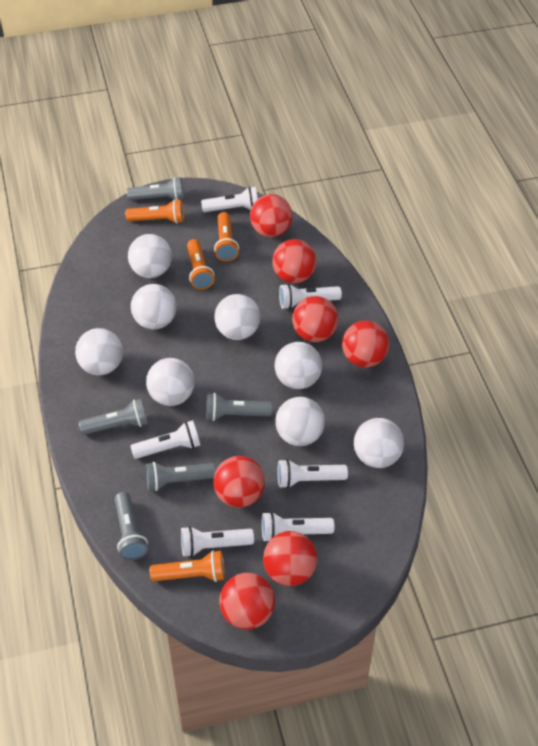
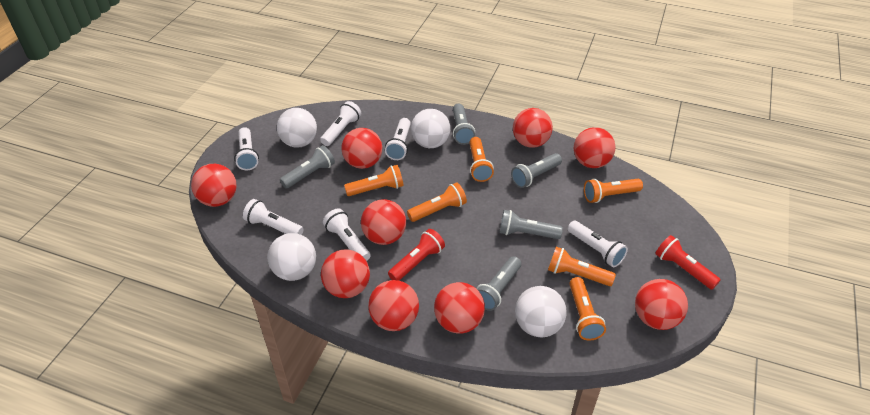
orange flashlight: 4 -> 6
red ball: 7 -> 9
red flashlight: 0 -> 2
white ball: 8 -> 4

